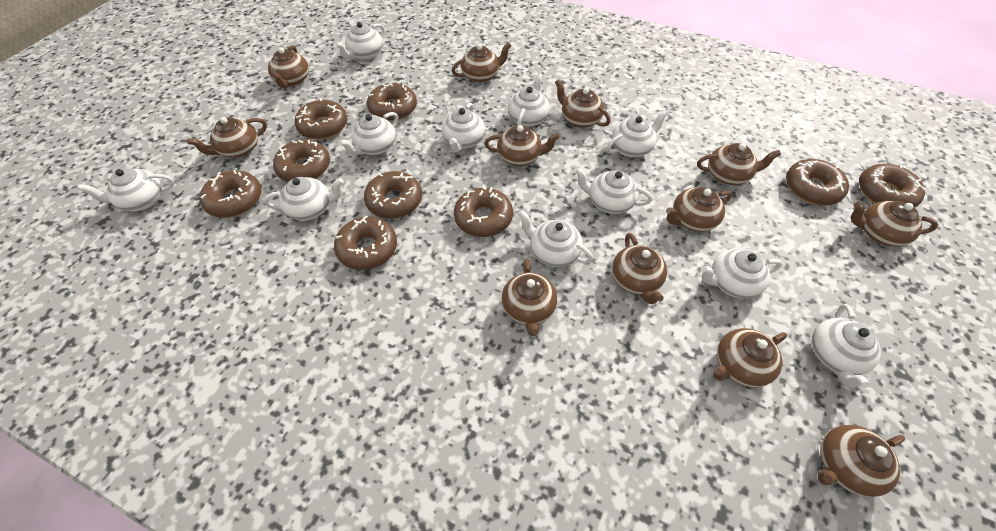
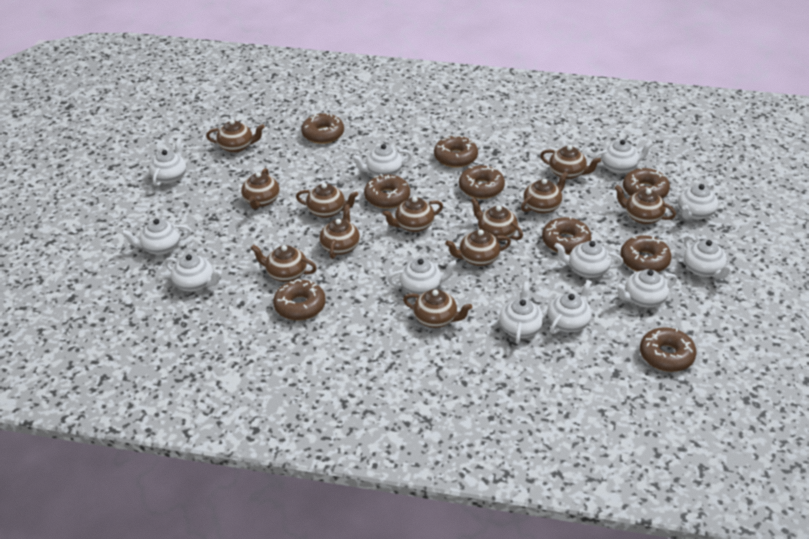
white teapot: 11 -> 12

